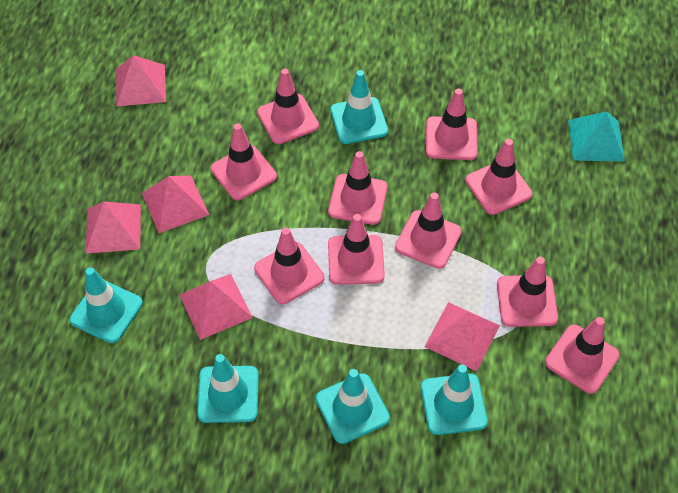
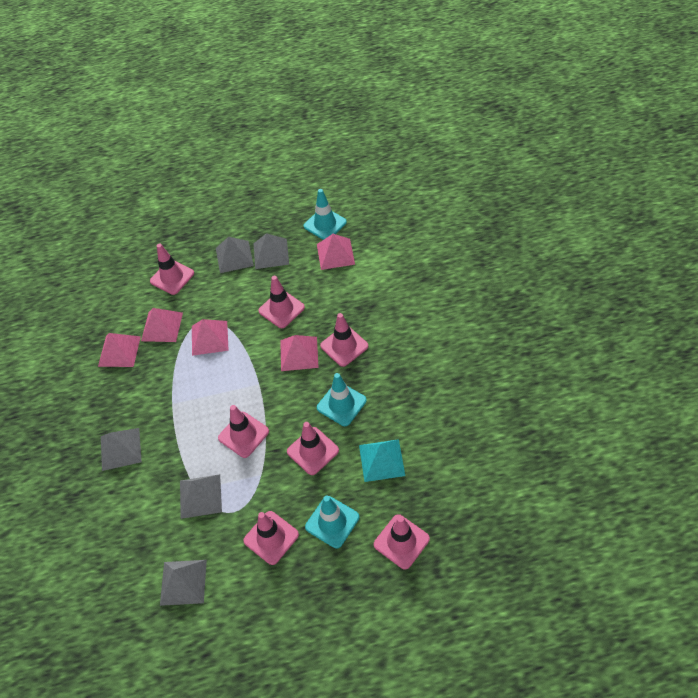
grey pyramid: 0 -> 5
pink traffic cone: 10 -> 7
turquoise traffic cone: 5 -> 3

